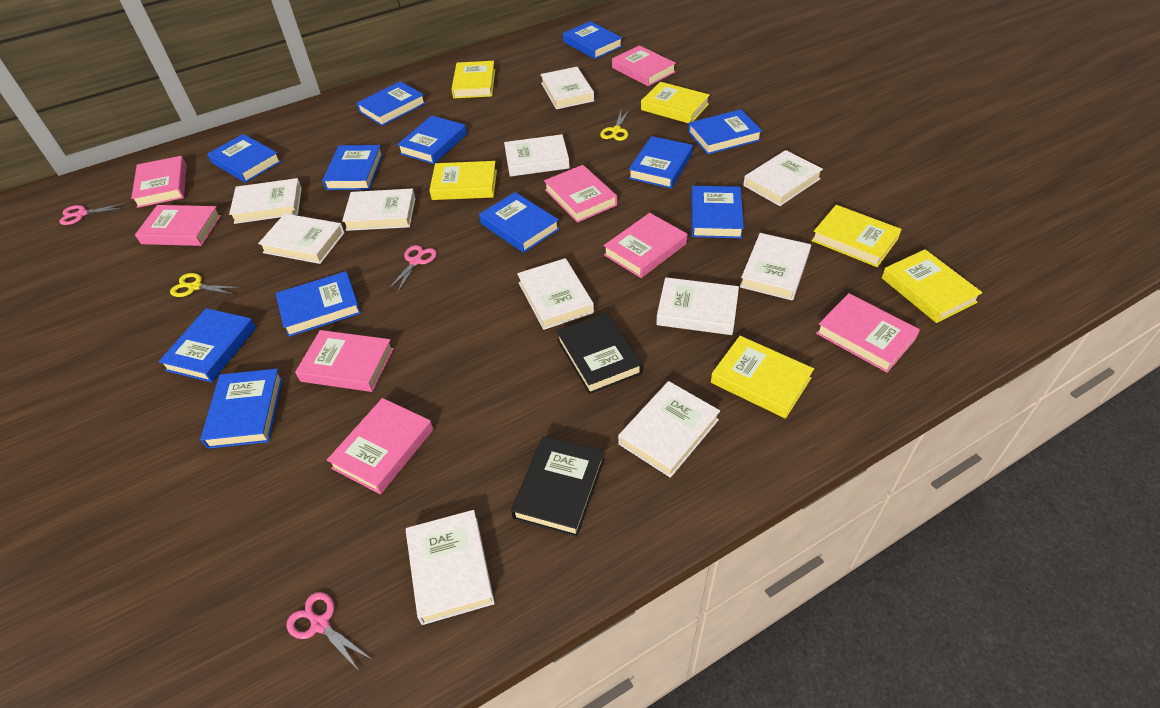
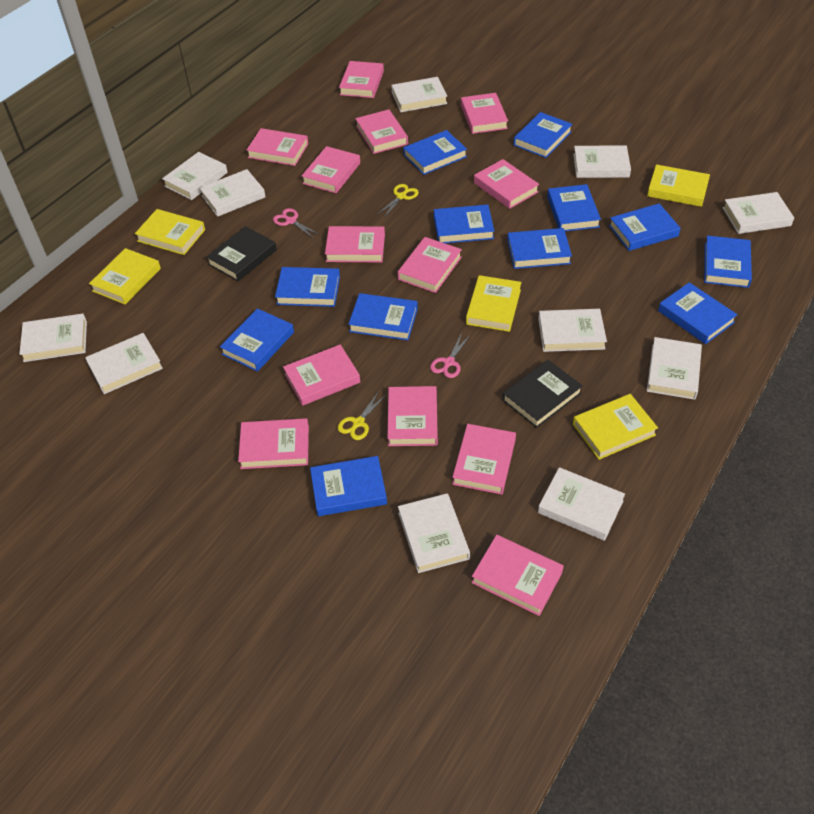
pink book: 8 -> 13
pink scissors: 3 -> 2
yellow book: 6 -> 5

